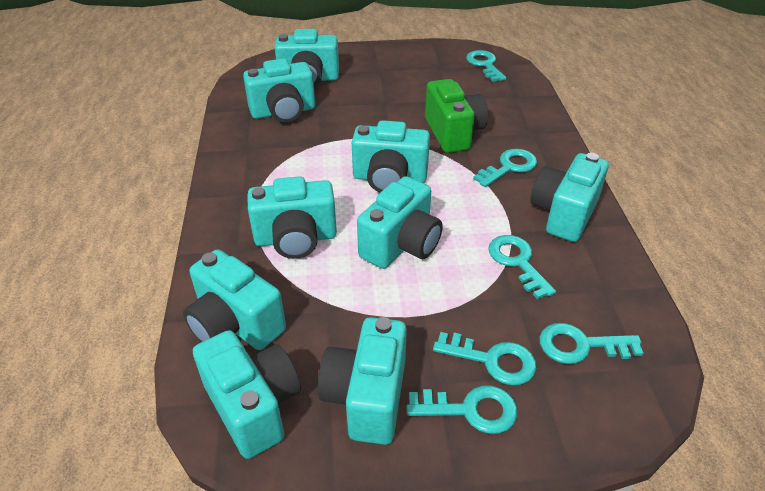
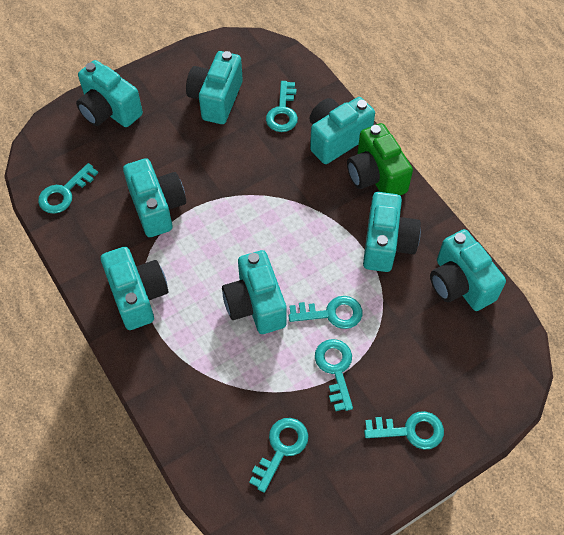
turquoise camera: 9 -> 8

